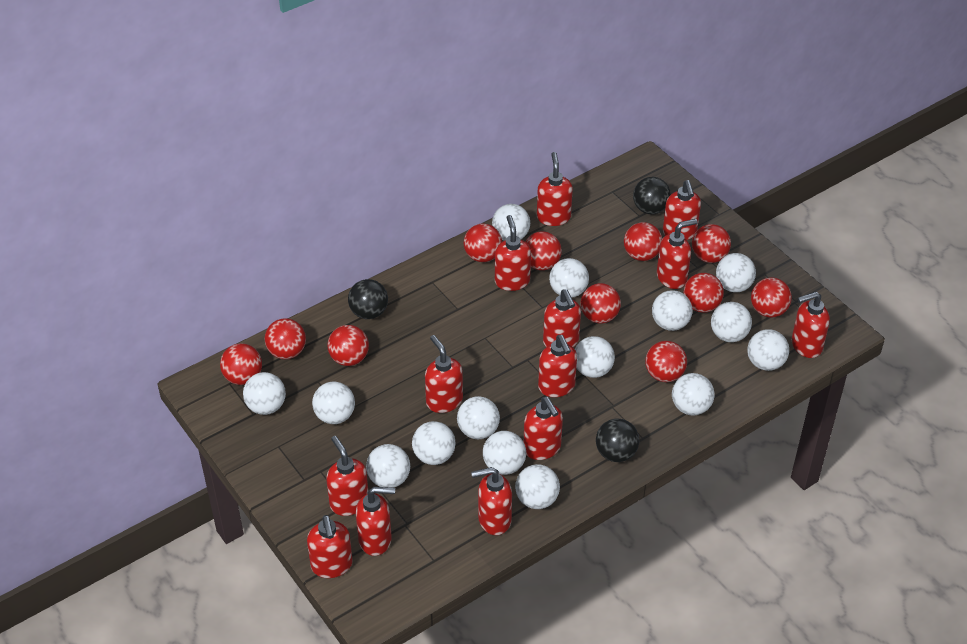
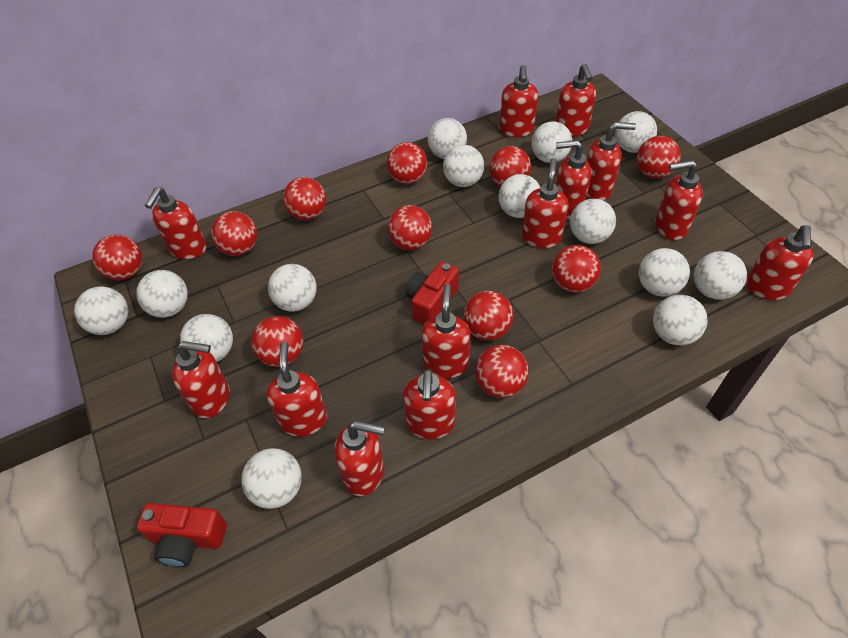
black ball: 3 -> 0
red camera: 0 -> 2
white ball: 15 -> 14

